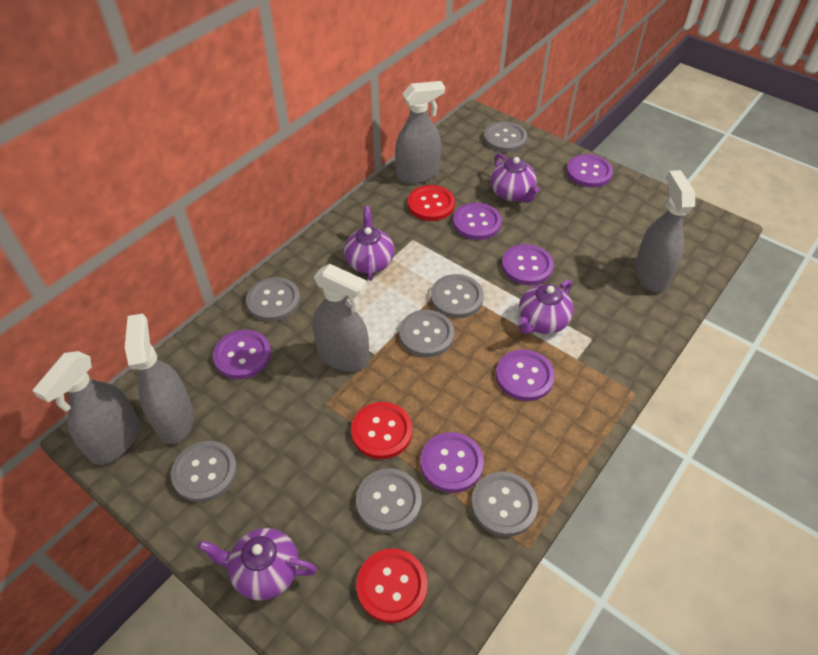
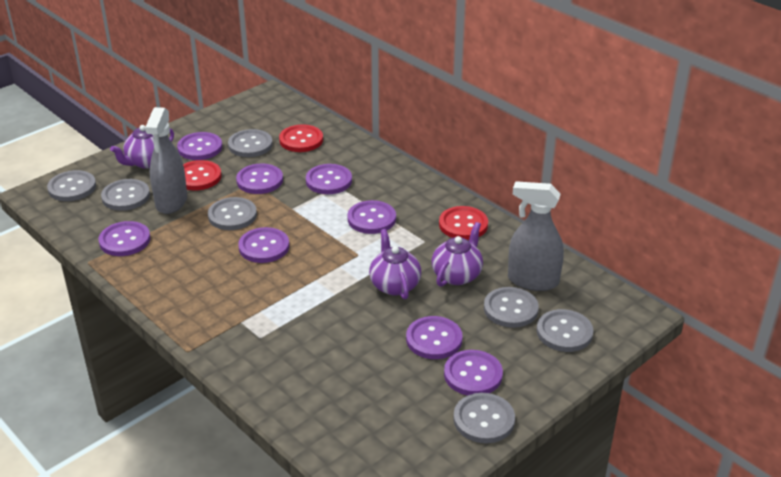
grey spray bottle: 5 -> 2
purple button: 6 -> 8
purple teapot: 4 -> 3

